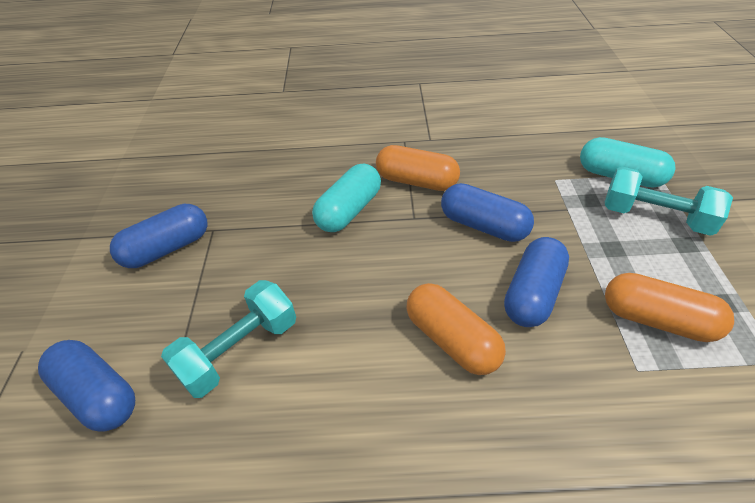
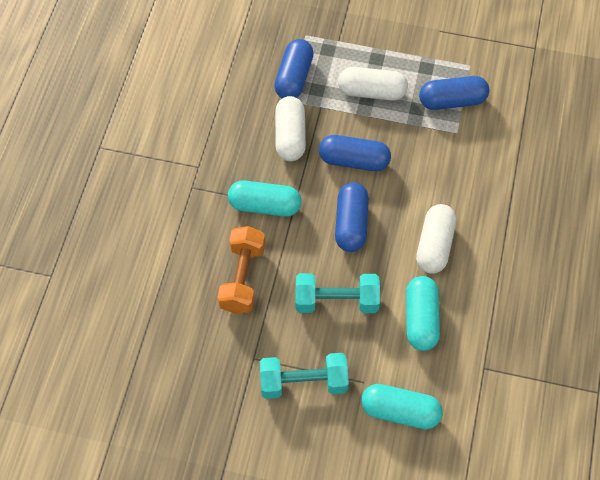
orange capsule: 3 -> 0
orange dumbbell: 0 -> 1
turquoise capsule: 2 -> 3
white capsule: 0 -> 3

